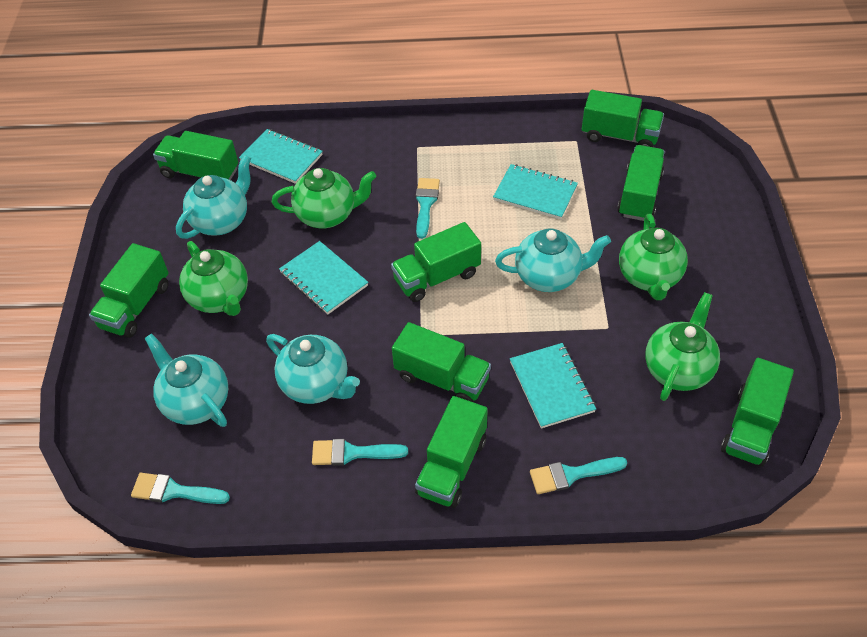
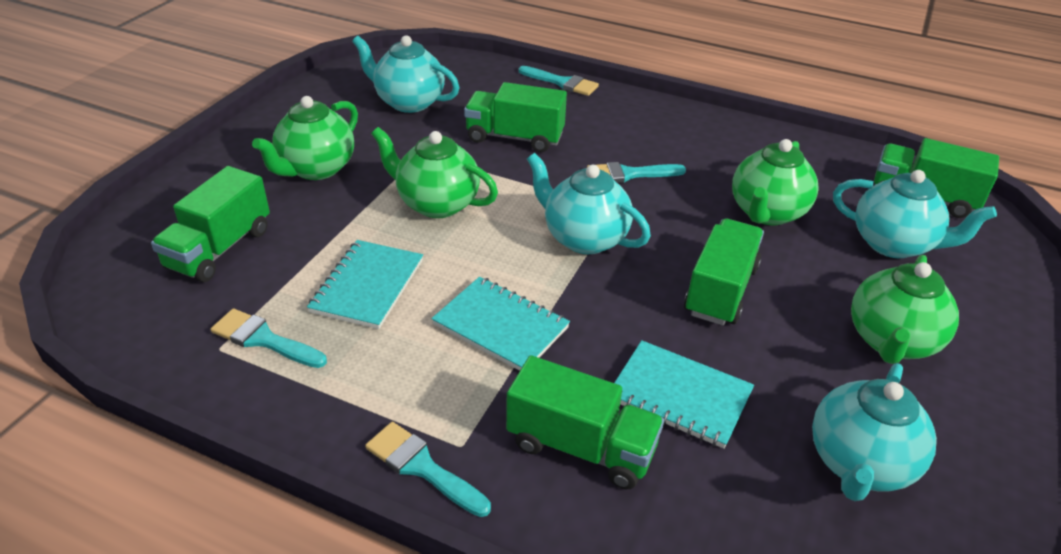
green truck: 8 -> 5
turquoise notebook: 4 -> 3

